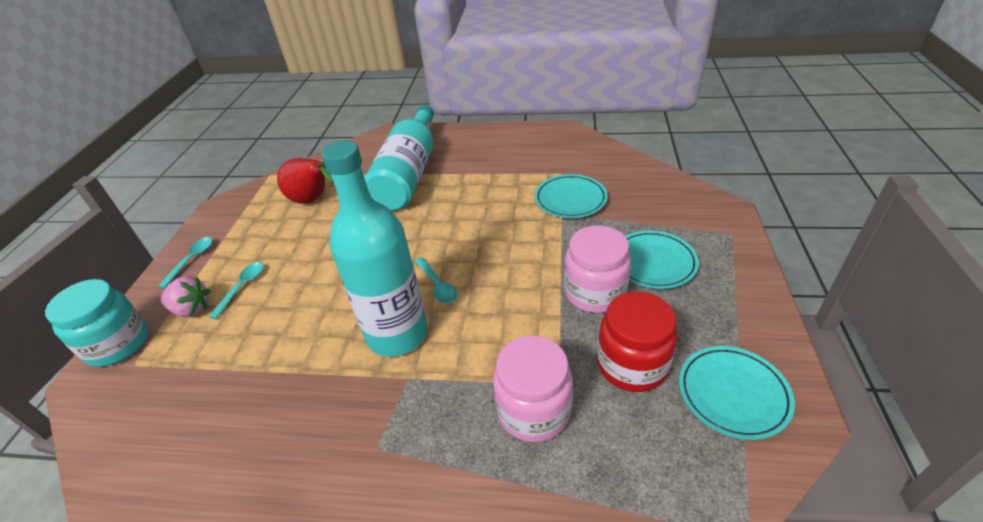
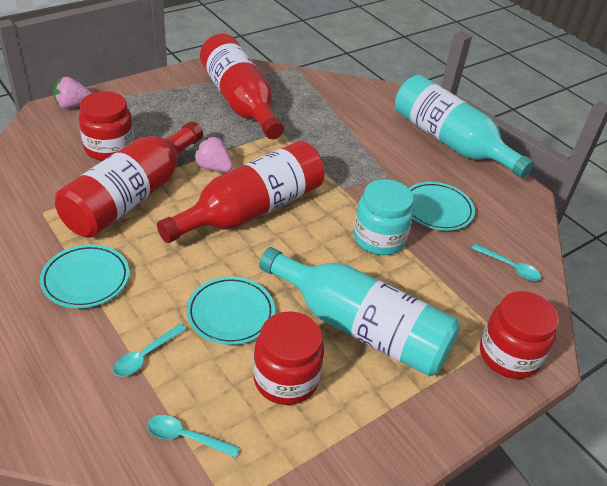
pink jar: 2 -> 0
pink strawberry: 1 -> 2
red bottle: 0 -> 3
red jar: 1 -> 3
red pear: 1 -> 0

